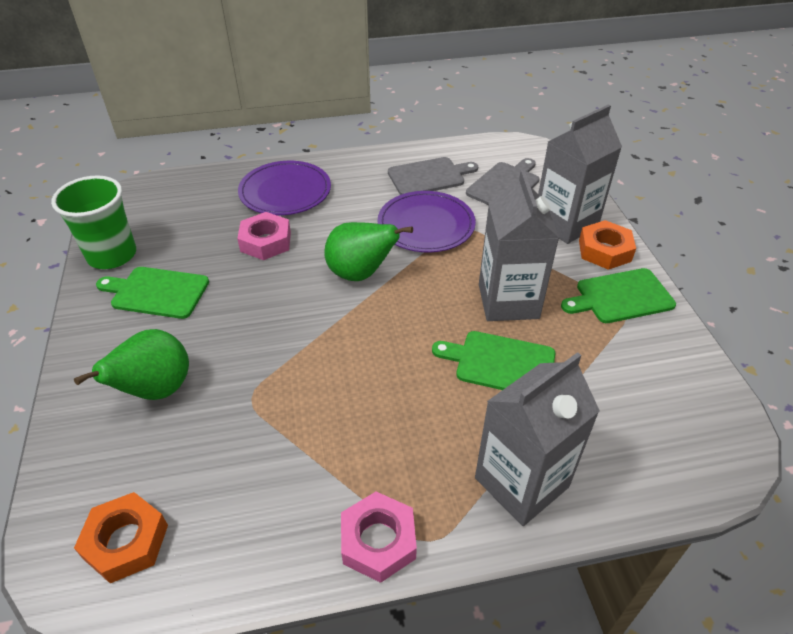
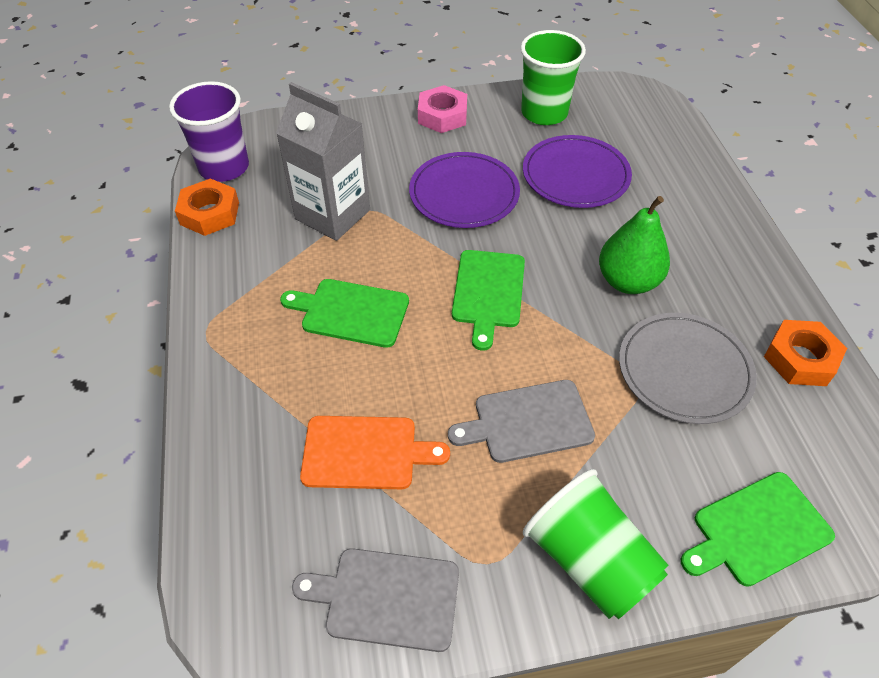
green cup: 1 -> 2
green pear: 2 -> 1
grey carton: 3 -> 1
grey plate: 0 -> 1
orange cutting board: 0 -> 1
pink nut: 2 -> 1
purple cup: 0 -> 1

